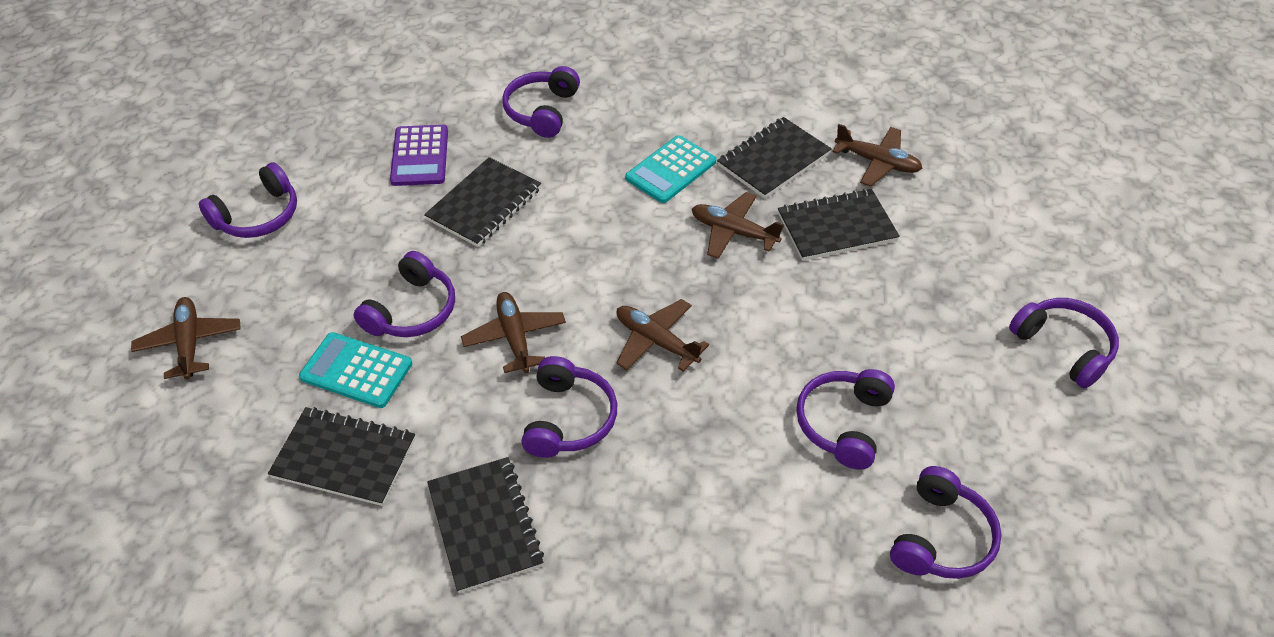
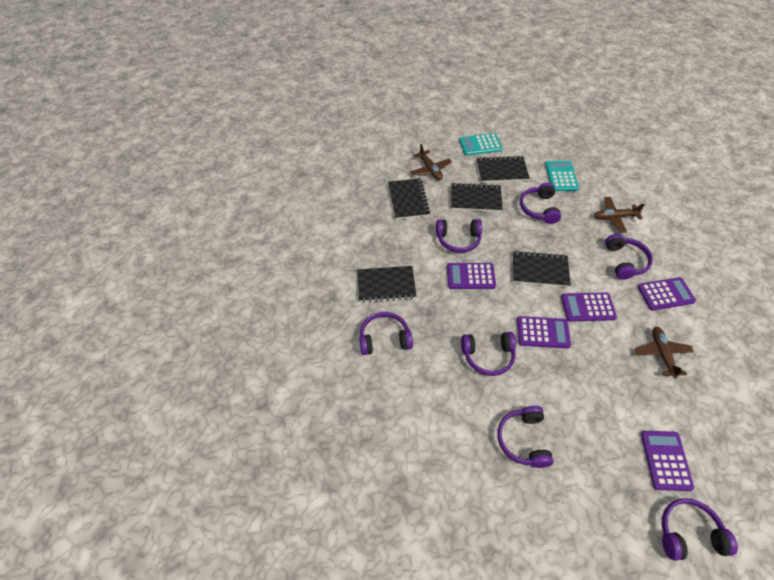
brown plane: 5 -> 3
purple calculator: 1 -> 5

